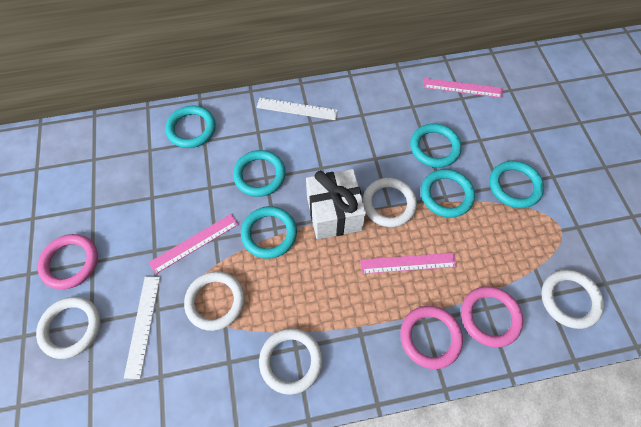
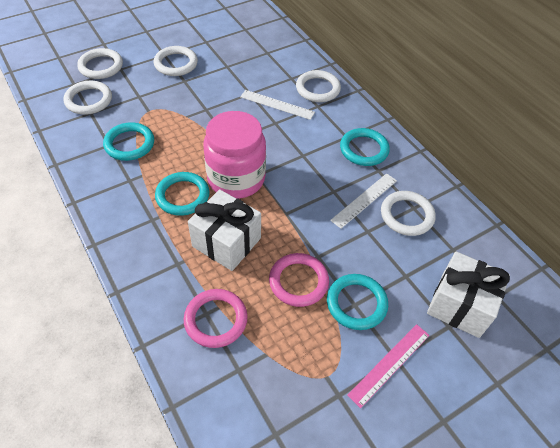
pink jar: 0 -> 1
pink ring: 3 -> 2
pink ruler: 3 -> 1
turquoise ring: 6 -> 4
white gift: 1 -> 2

